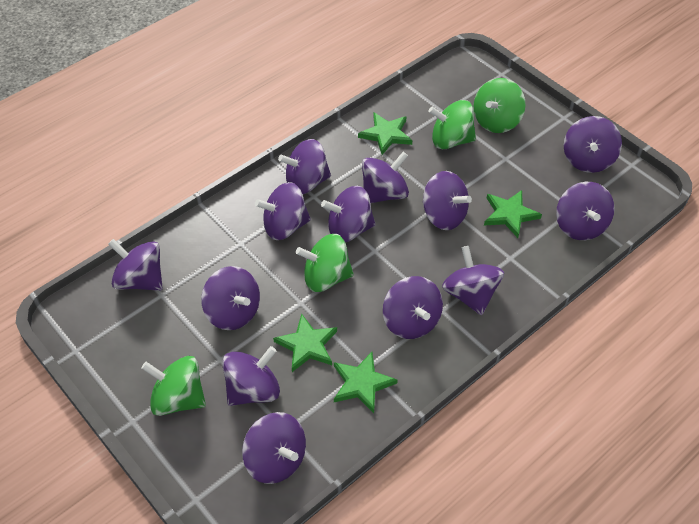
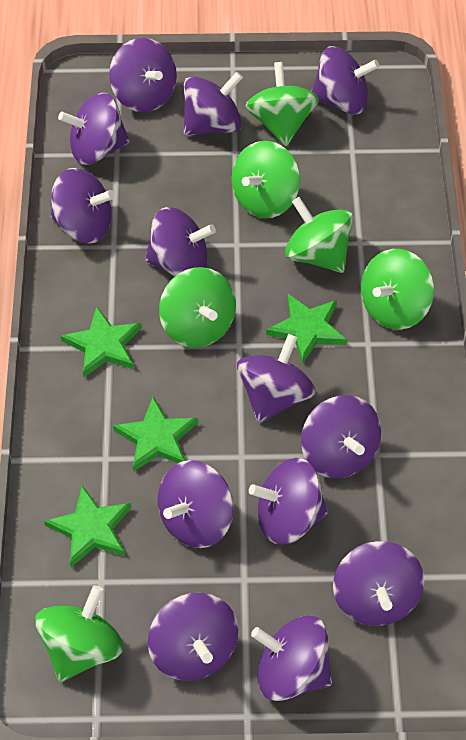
green spinning top: 4 -> 6

